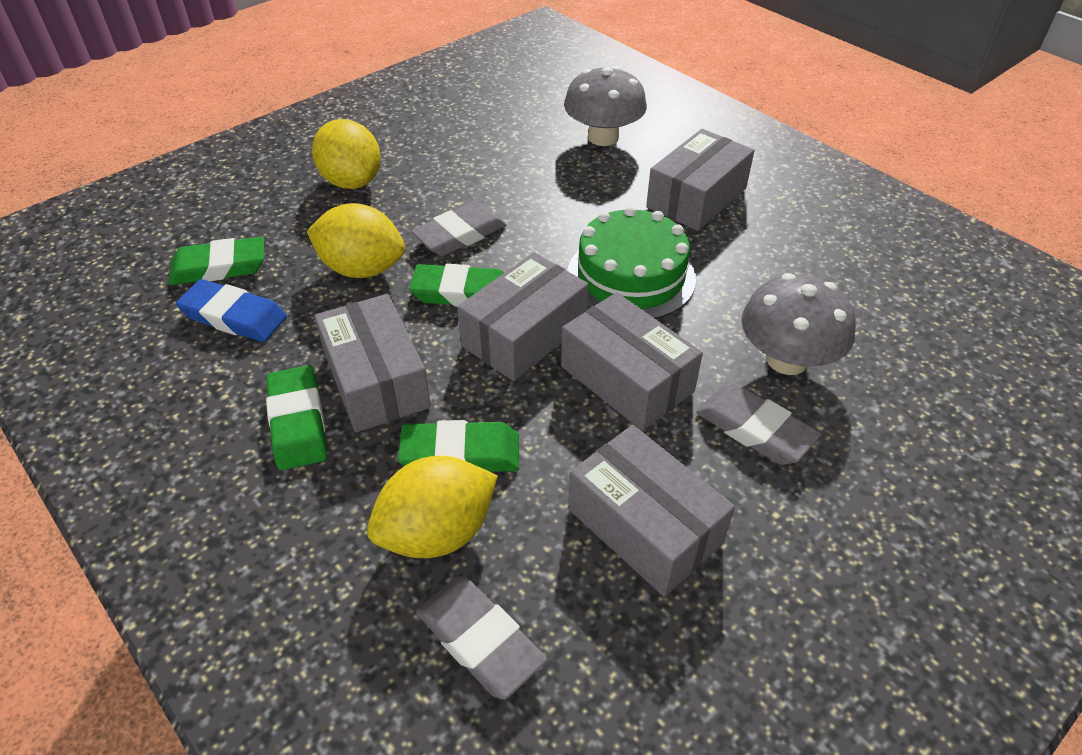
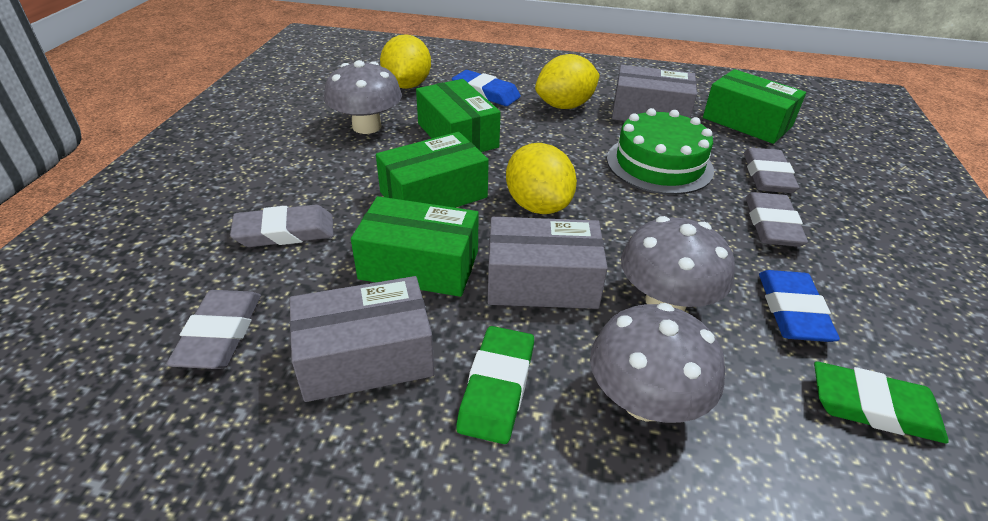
blue eraser: 1 -> 2
green box: 0 -> 4
green eraser: 4 -> 2
grey box: 5 -> 3
grey eraser: 3 -> 4
grey mushroom: 2 -> 3

